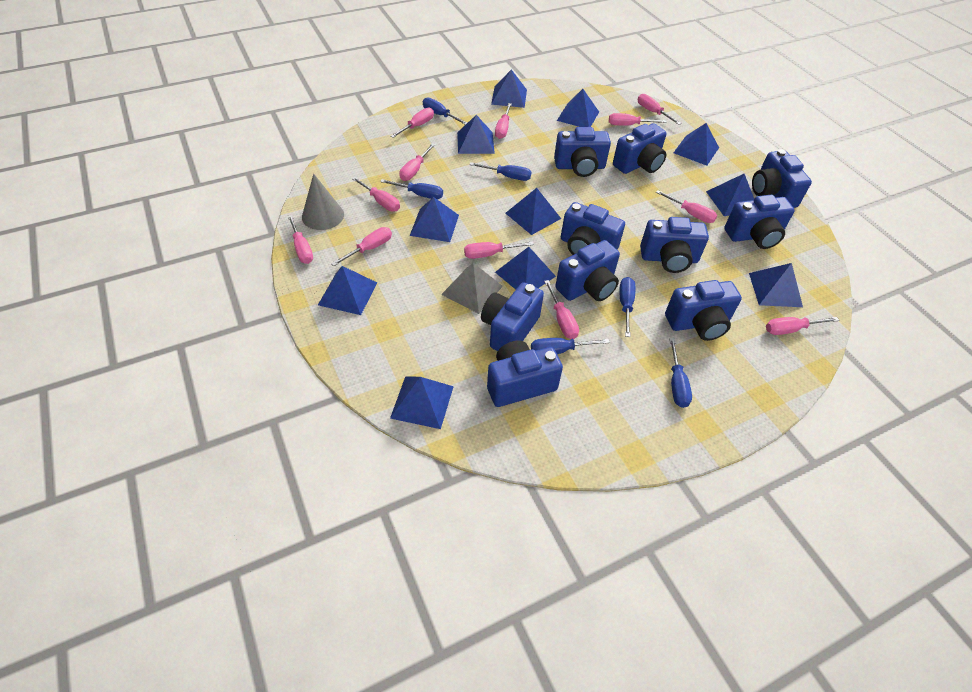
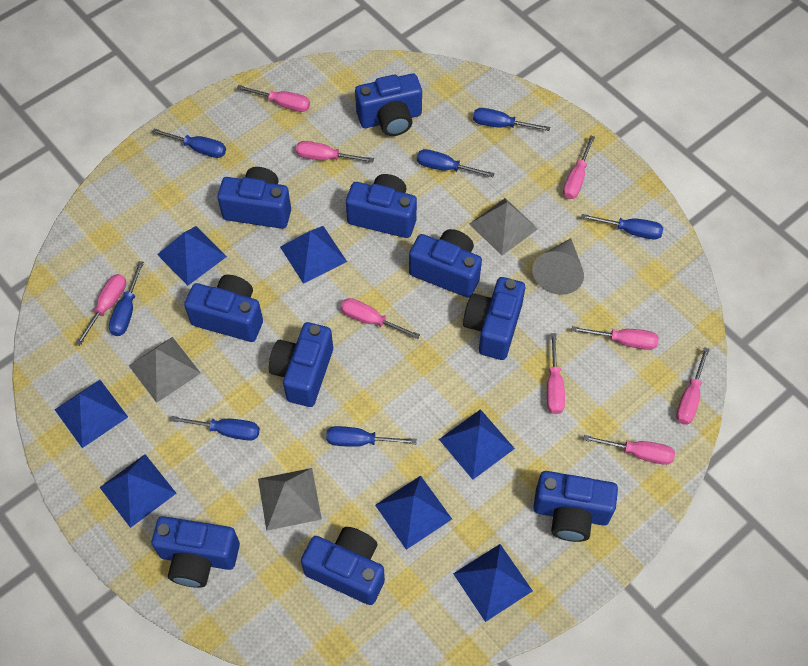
blue pyramid: 11 -> 7
blue screwdriver: 6 -> 7
grey pyramid: 1 -> 3
pink screwdriver: 12 -> 9

